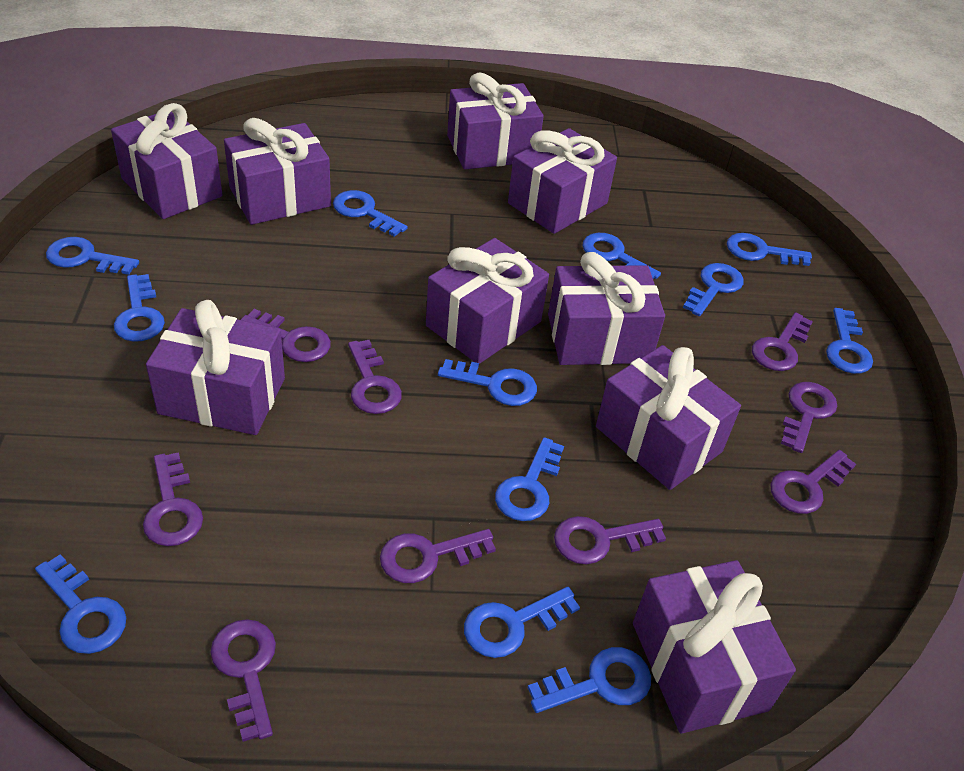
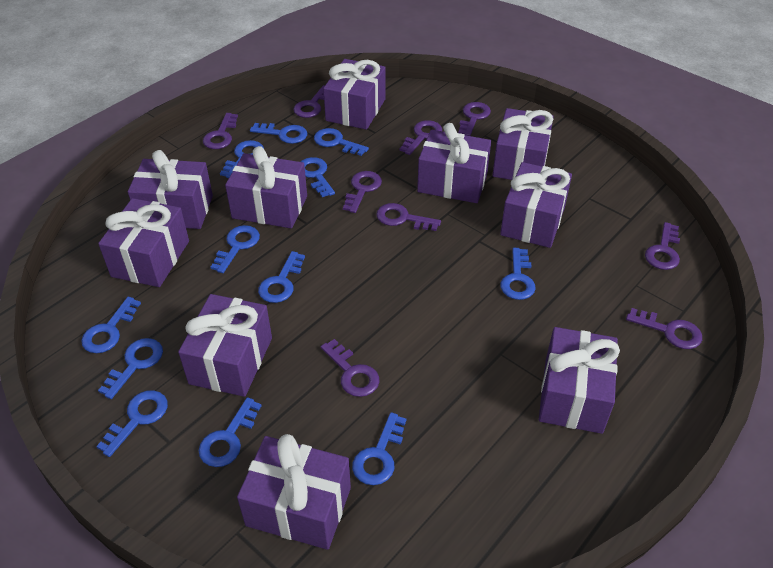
purple gift: 9 -> 10

